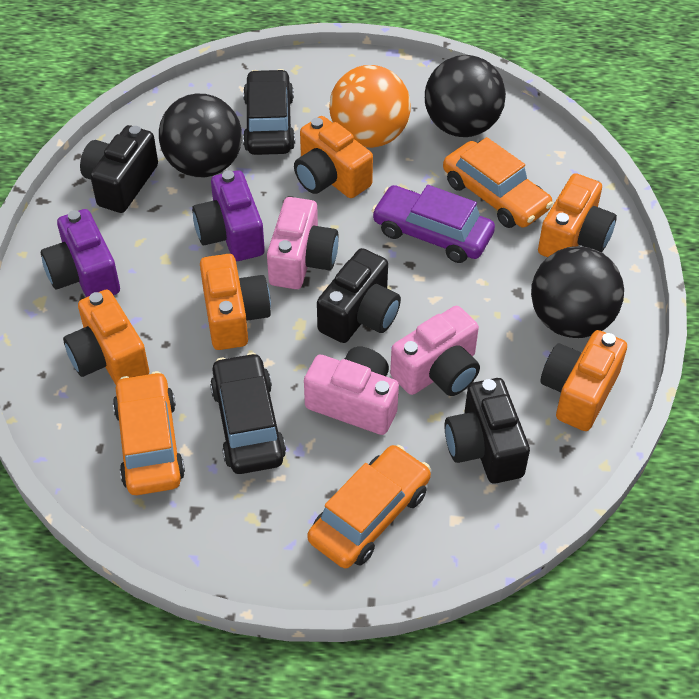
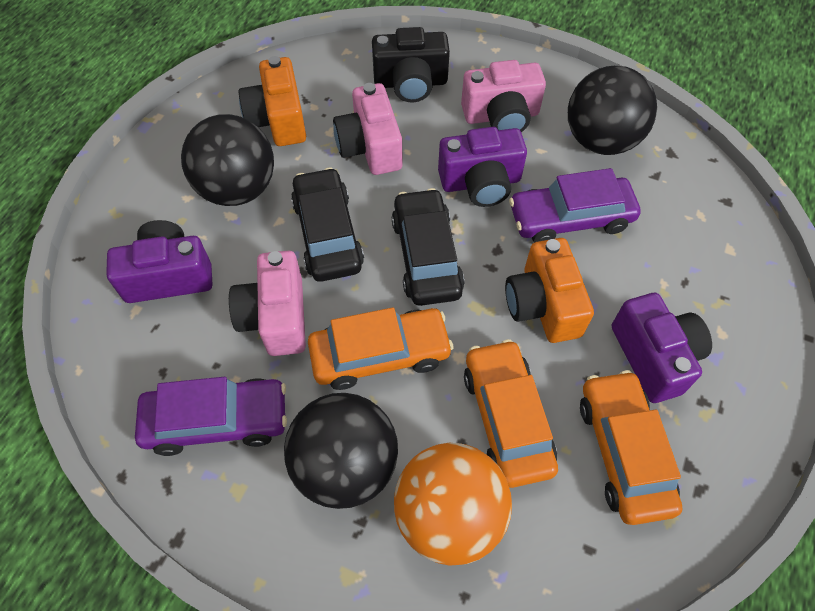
black camera: 3 -> 1
orange camera: 5 -> 2
purple camera: 2 -> 3
purple car: 1 -> 2

